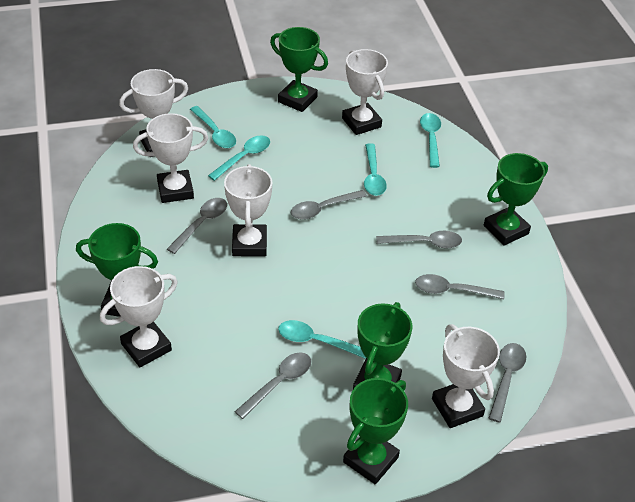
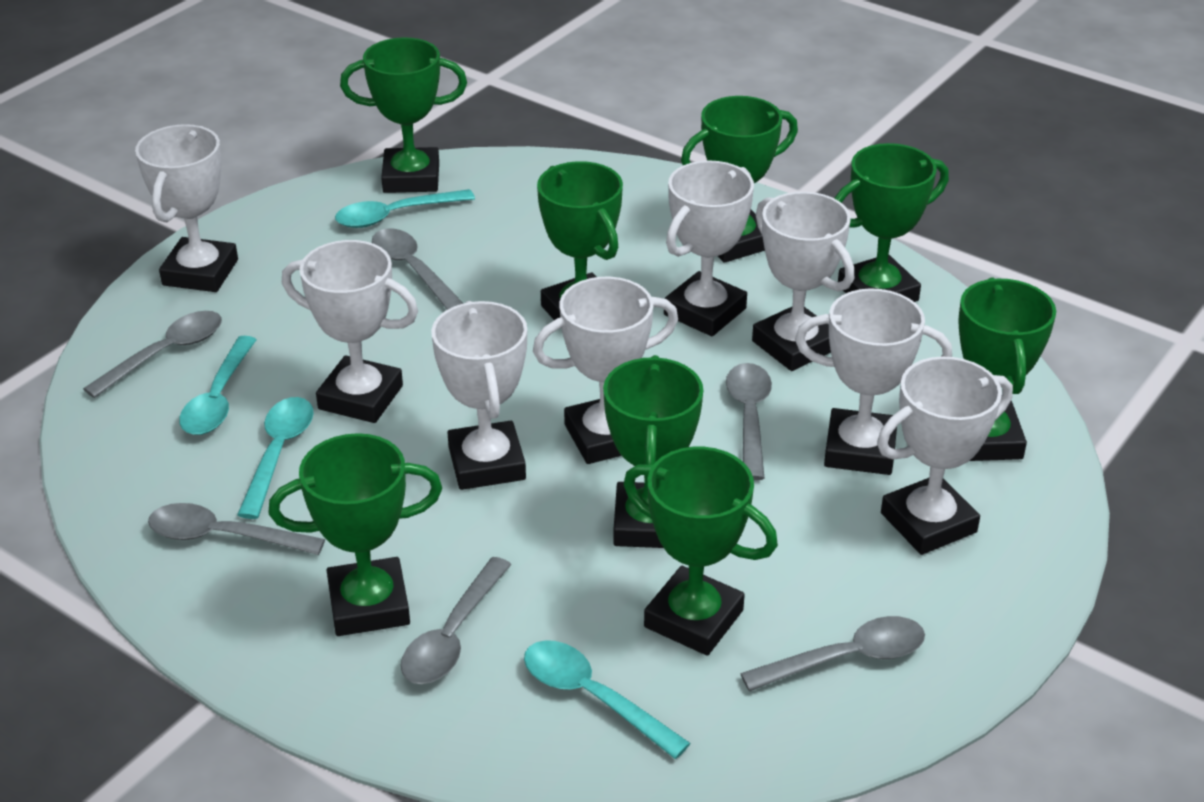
green trophy: 5 -> 8
turquoise spoon: 5 -> 4
white trophy: 6 -> 8

